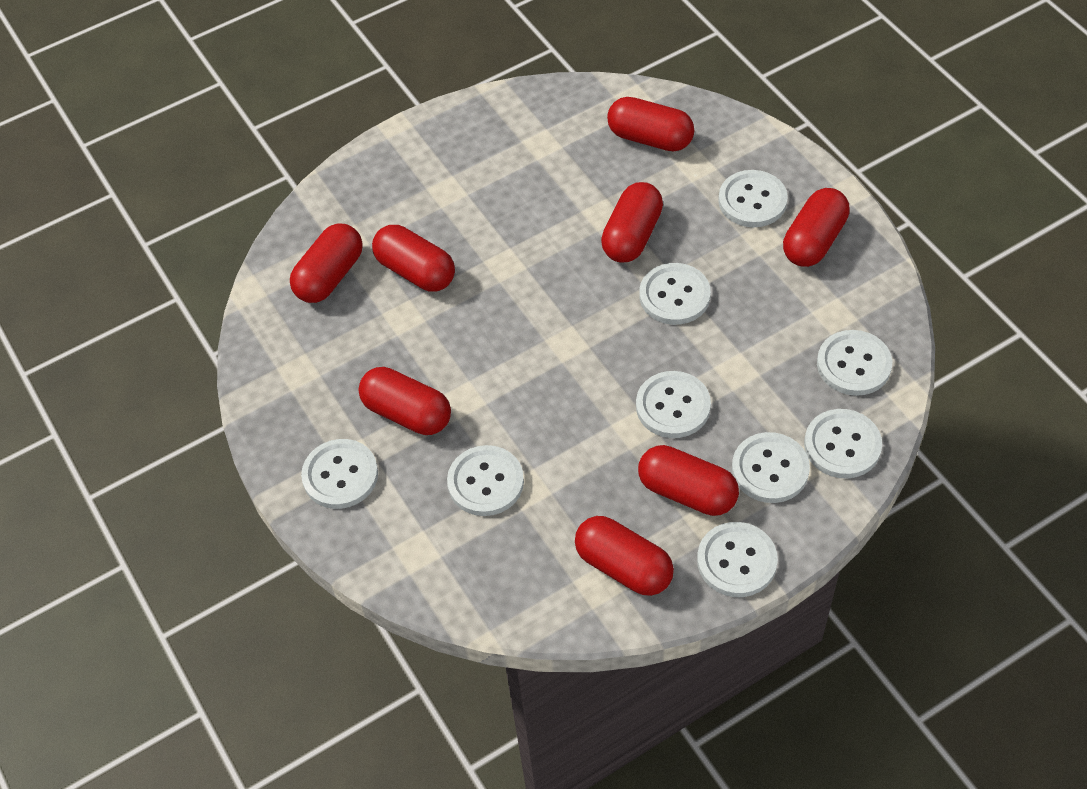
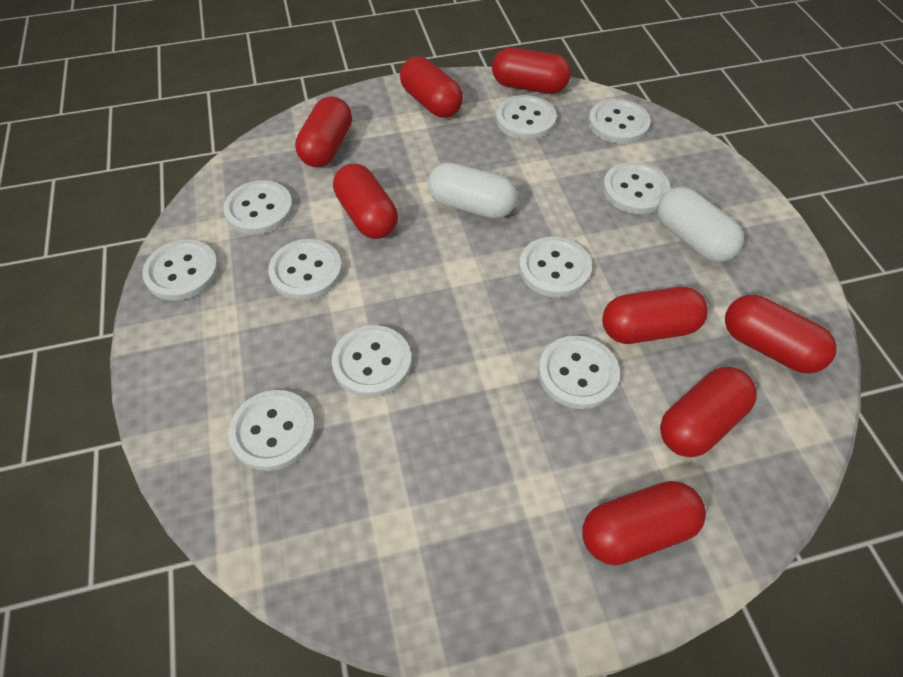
white button: 9 -> 10
white capsule: 0 -> 2

